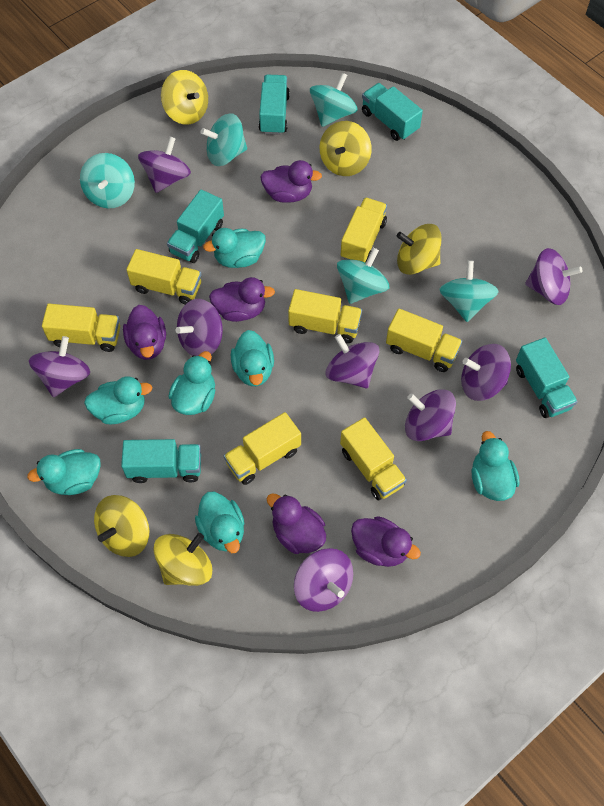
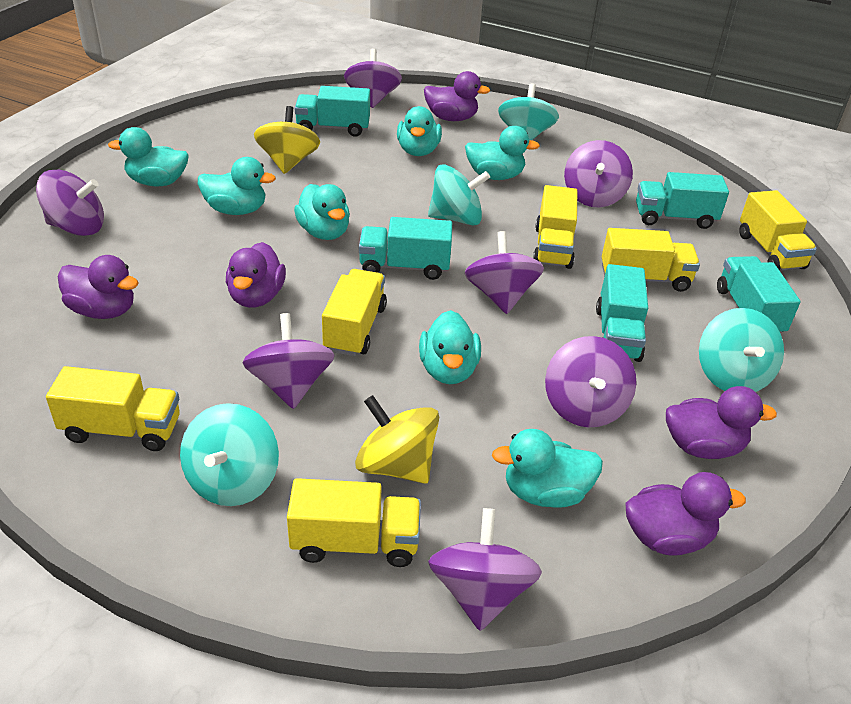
purple spinning top: 8 -> 7
turquoise spinning top: 5 -> 4
yellow spinning top: 5 -> 2
yellow truck: 7 -> 6

